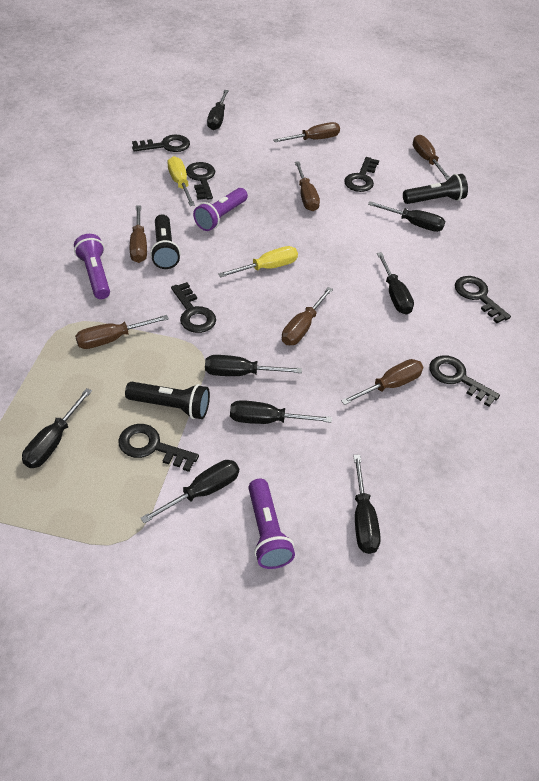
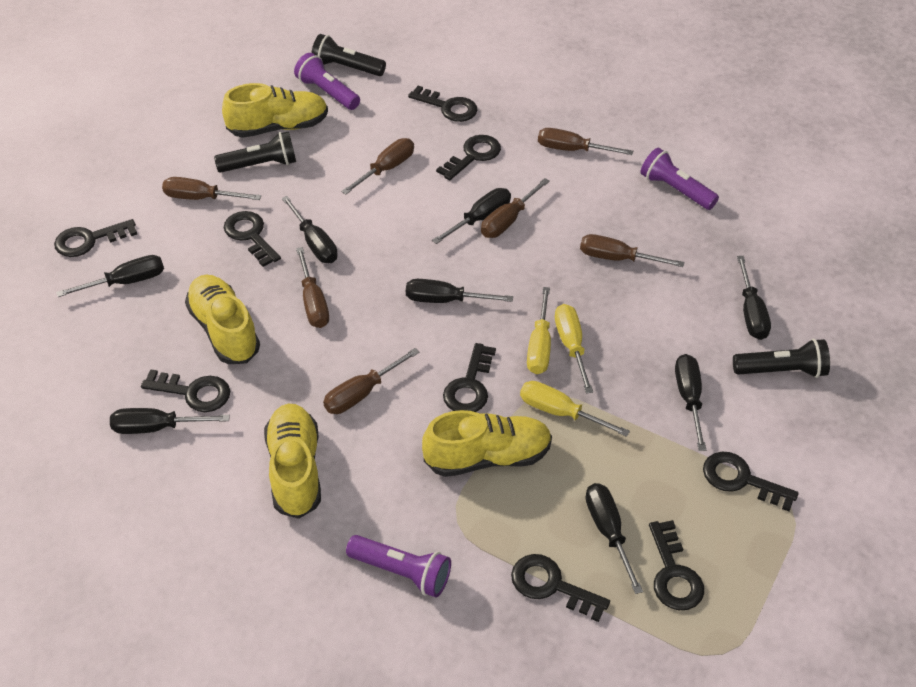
black key: 7 -> 9
yellow screwdriver: 2 -> 3
yellow shoe: 0 -> 4

